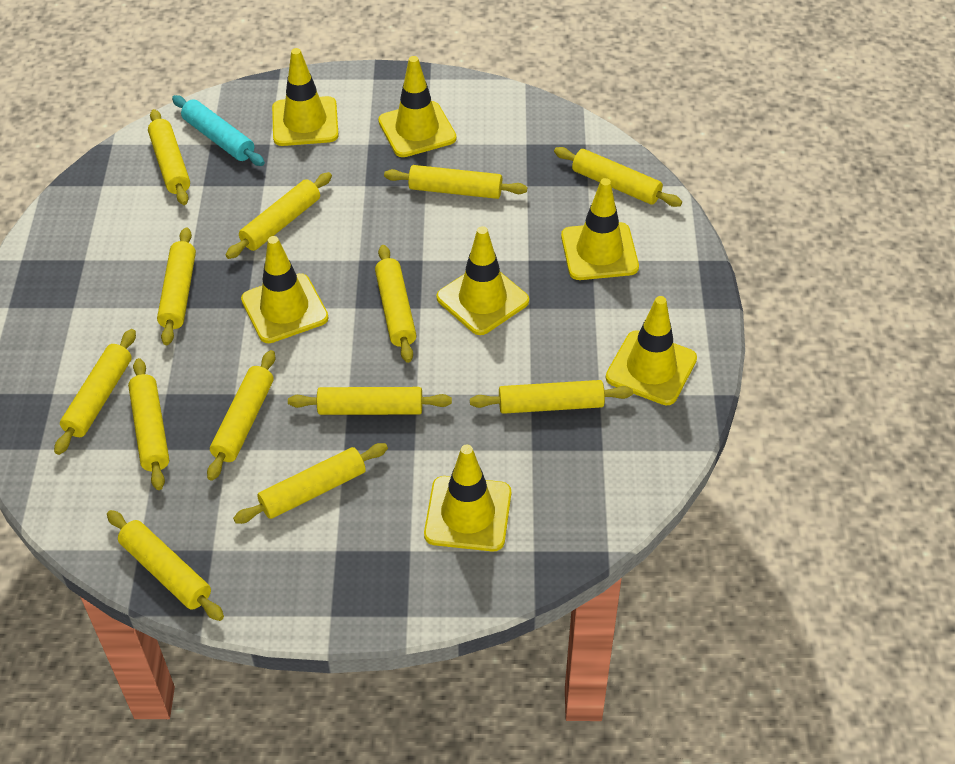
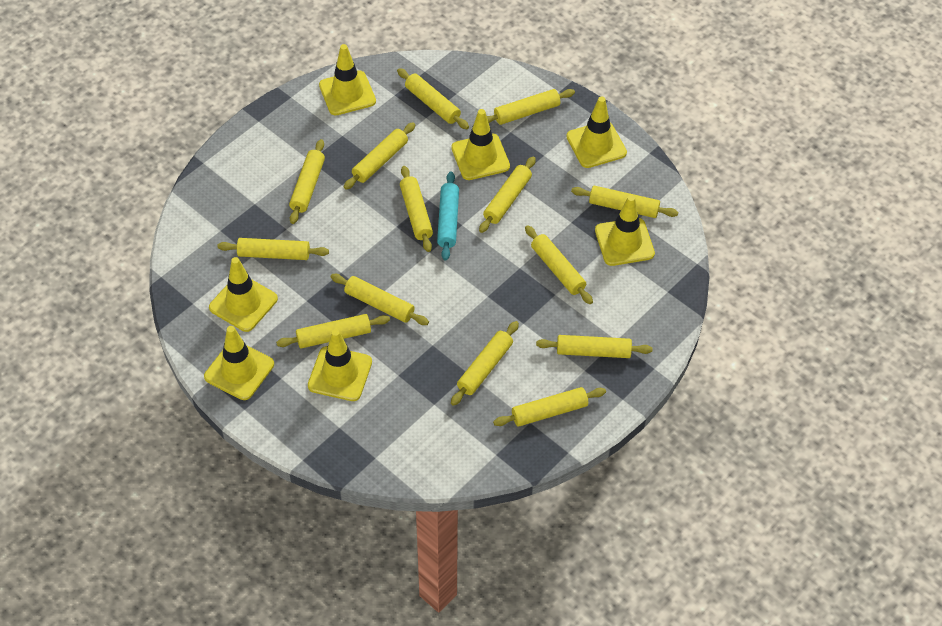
yellow rolling pin: 13 -> 14

